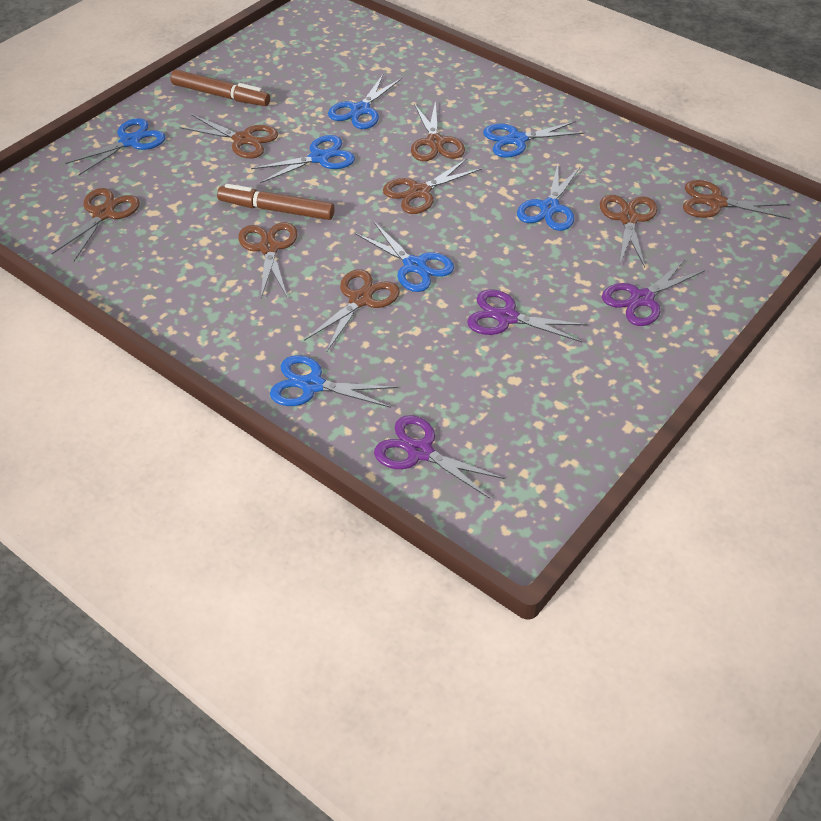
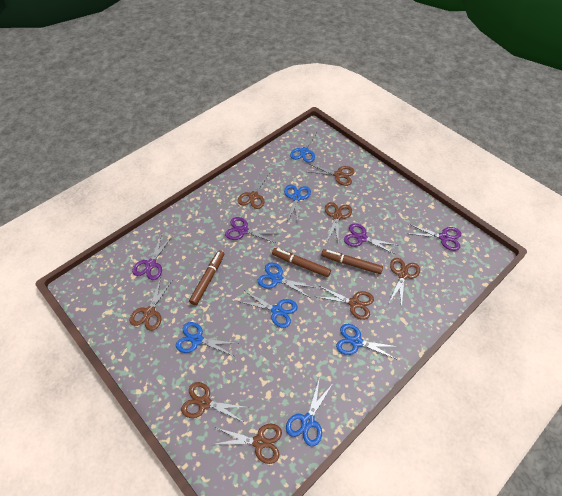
brown marker: 2 -> 3
purple scissors: 3 -> 4

